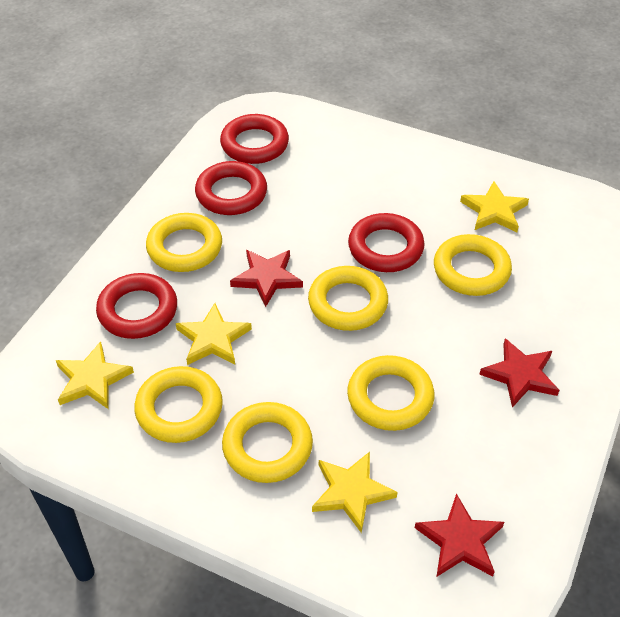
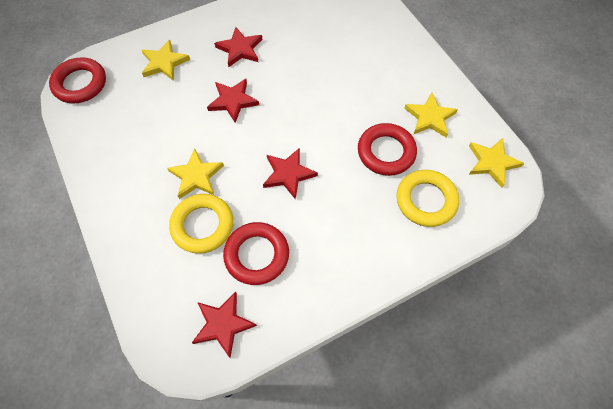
red ring: 4 -> 3
red star: 3 -> 4
yellow ring: 6 -> 2

